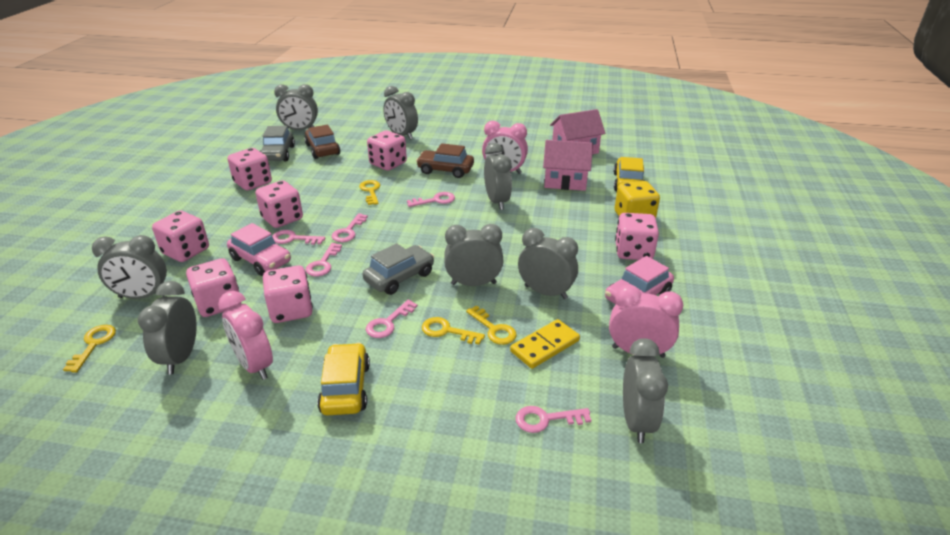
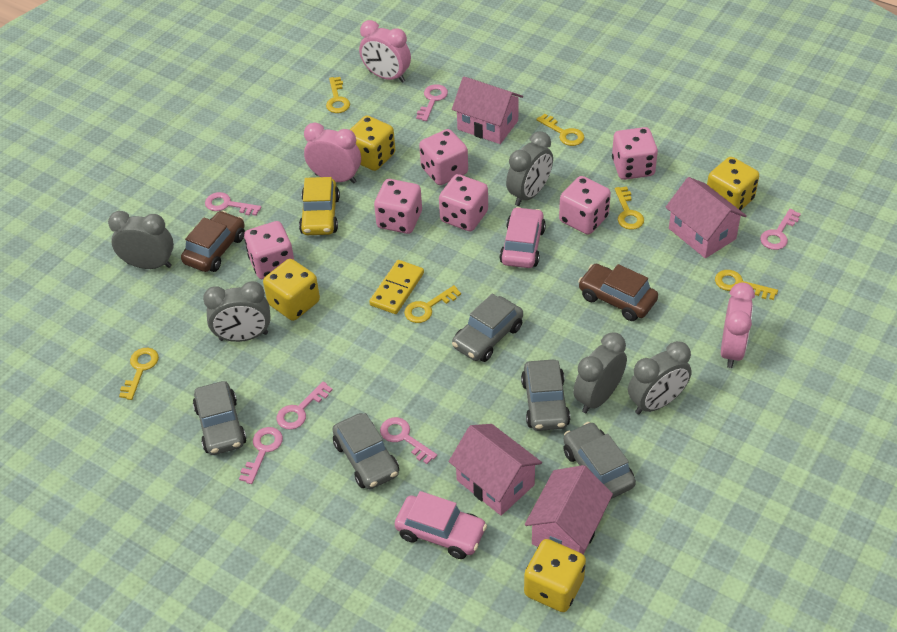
grey car: 2 -> 5
grey clock: 8 -> 5
pink dice: 7 -> 6
pink house: 2 -> 4
yellow car: 2 -> 1
yellow dice: 1 -> 4
yellow key: 4 -> 6

